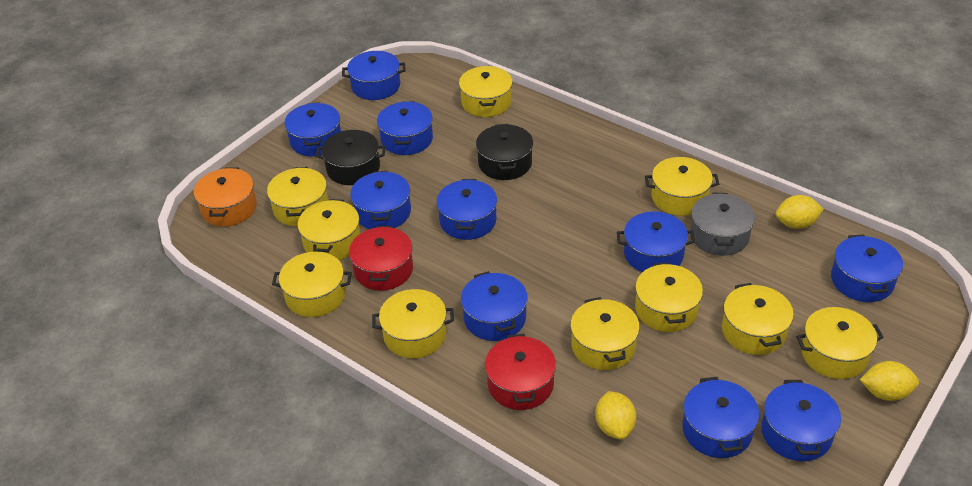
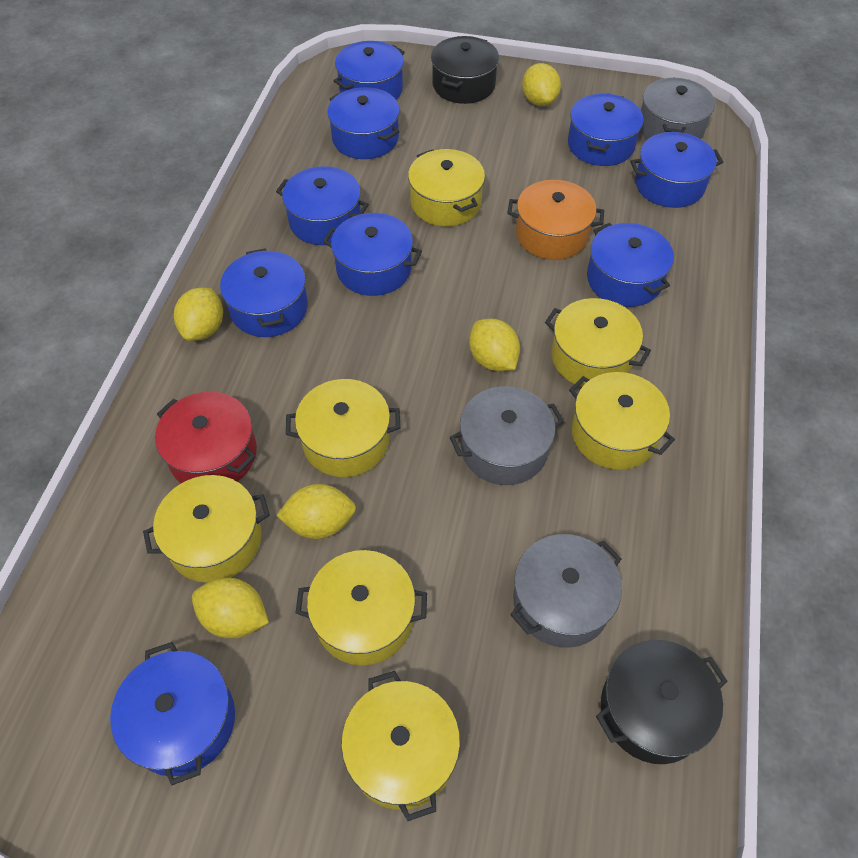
blue pot: 10 -> 9
grey pot: 1 -> 3
red pot: 2 -> 1
yellow lemon: 3 -> 5
yellow pot: 10 -> 7

